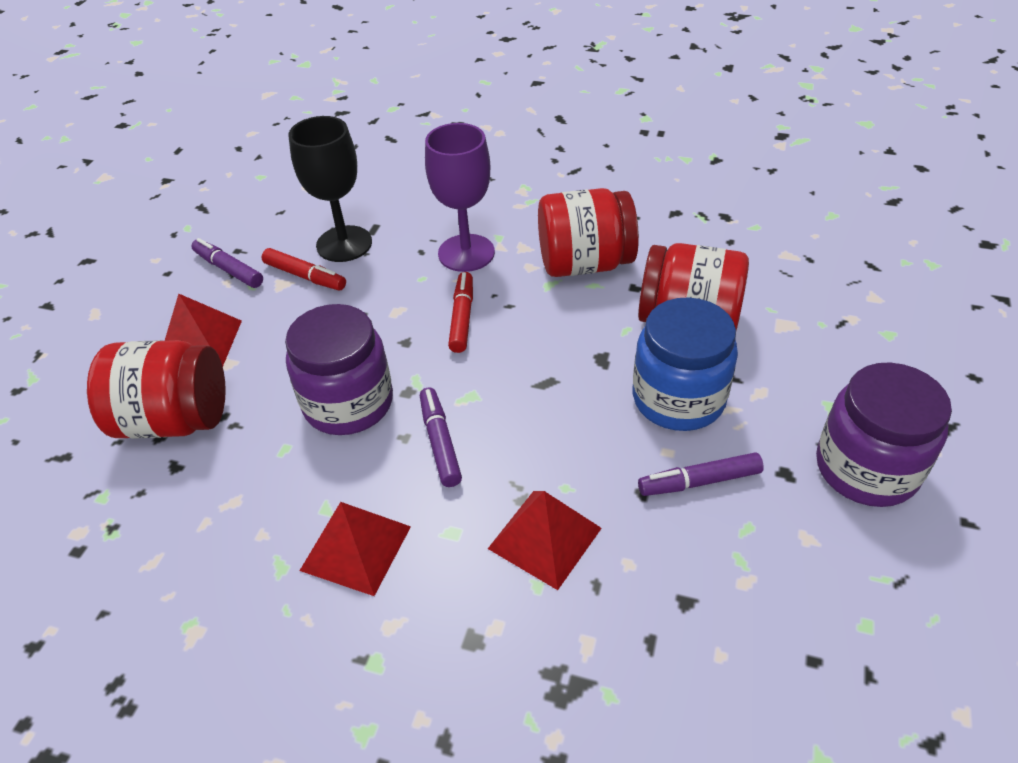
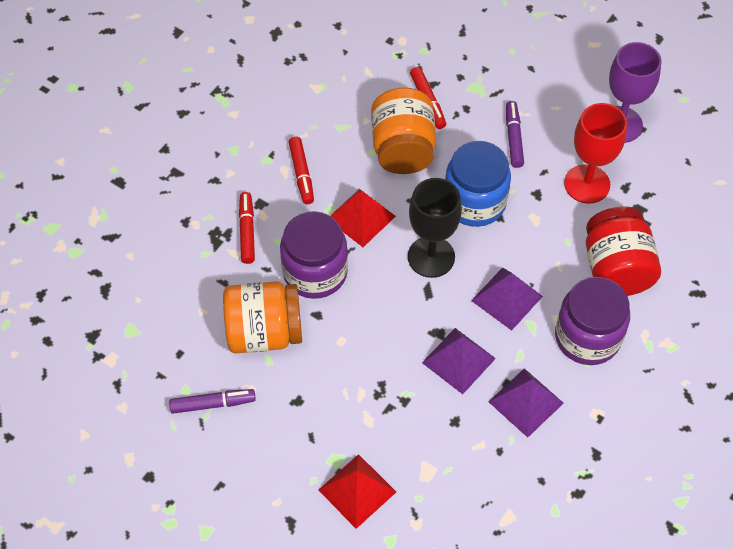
orange jar: 0 -> 2
purple marker: 3 -> 2
purple pyramid: 0 -> 3
red goblet: 0 -> 1
red jar: 3 -> 1
red marker: 2 -> 3
red pyramid: 3 -> 2

